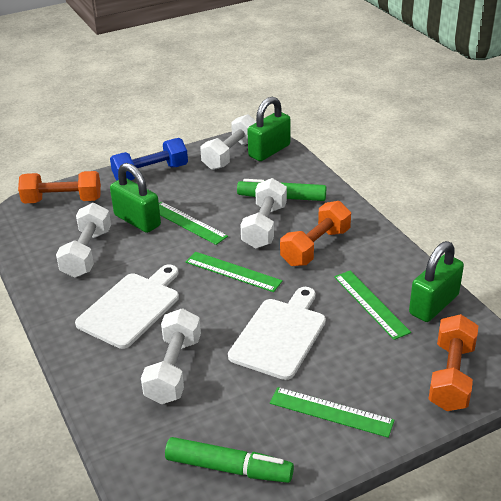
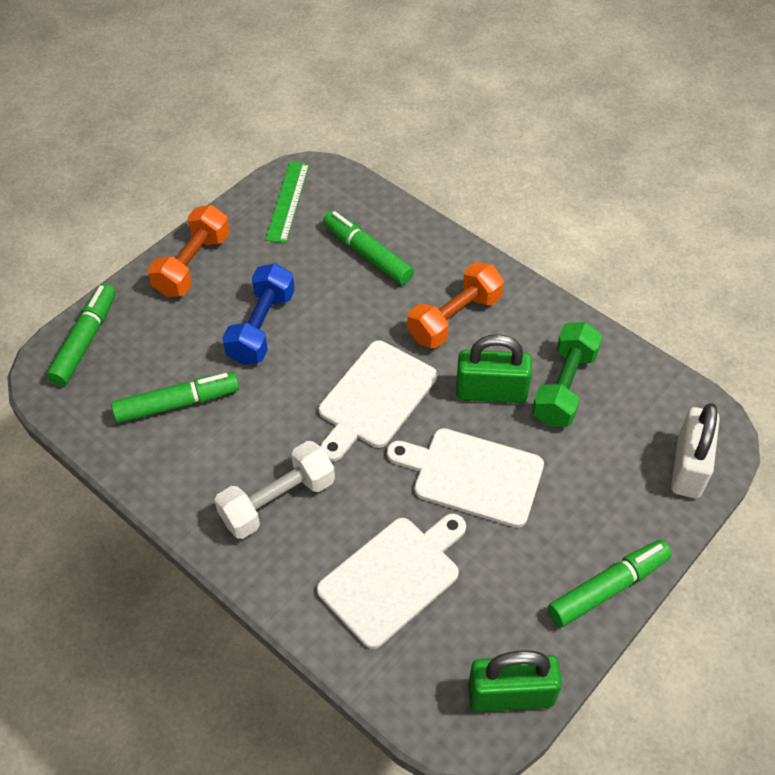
green dumbbell: 0 -> 1
green marker: 2 -> 4
green padlock: 3 -> 2
green ruler: 4 -> 1
orange dumbbell: 3 -> 2
white cutting board: 2 -> 3
white dumbbell: 4 -> 1
white padlock: 0 -> 1

